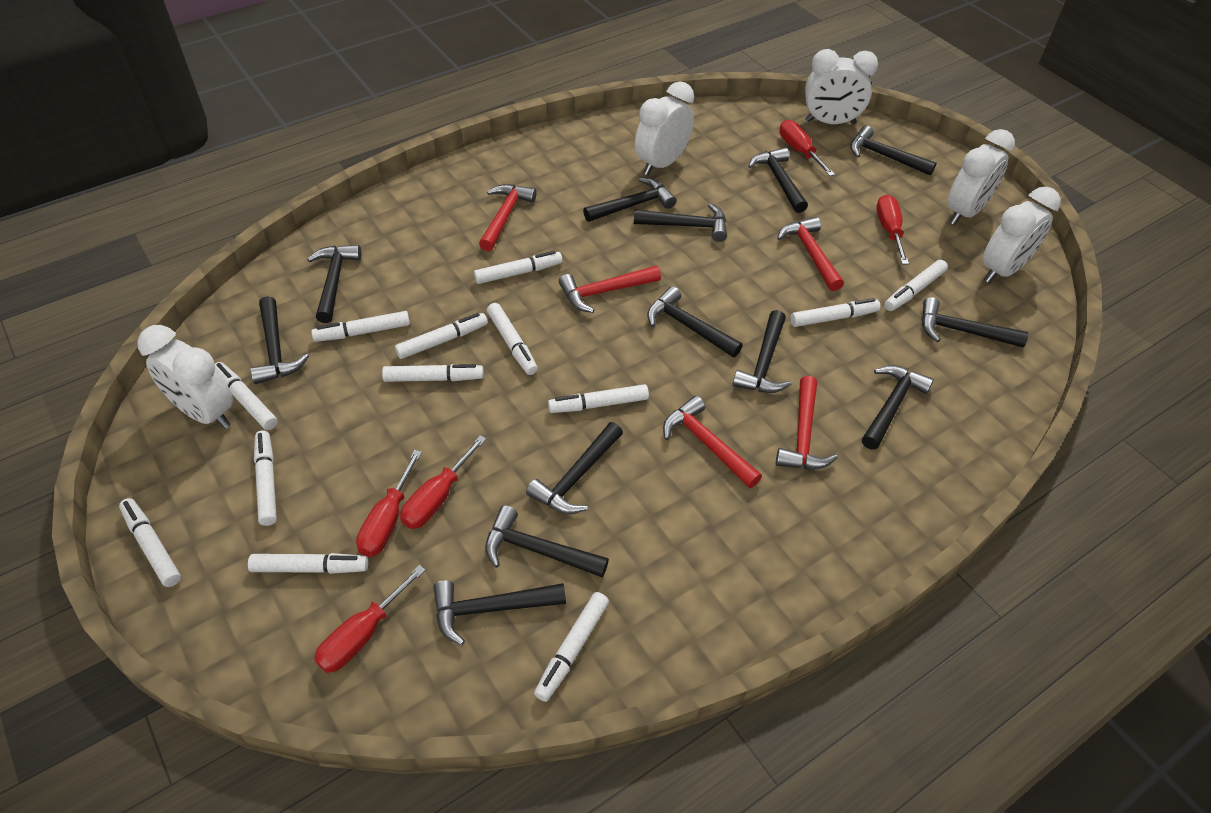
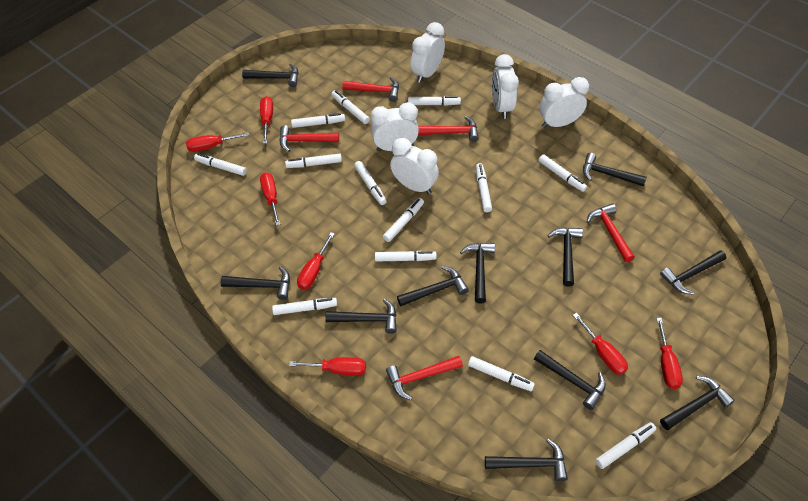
black hammer: 13 -> 11
red screwdriver: 5 -> 7

